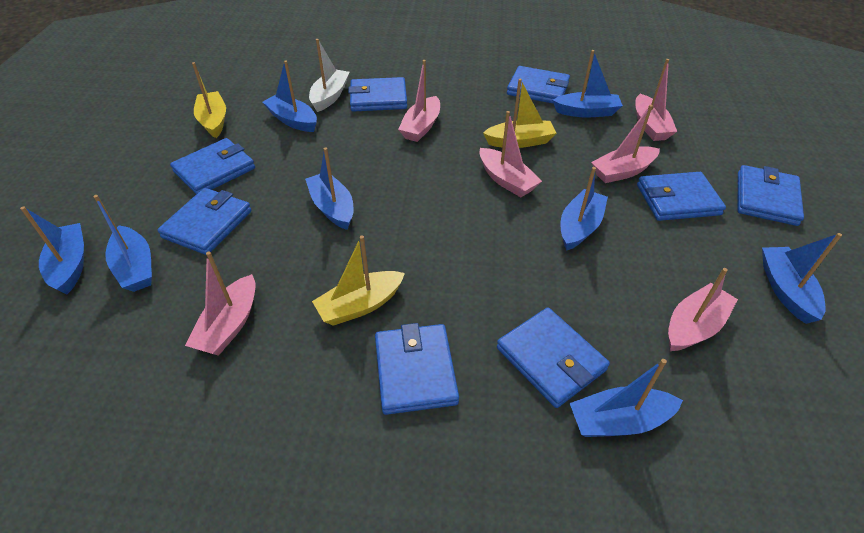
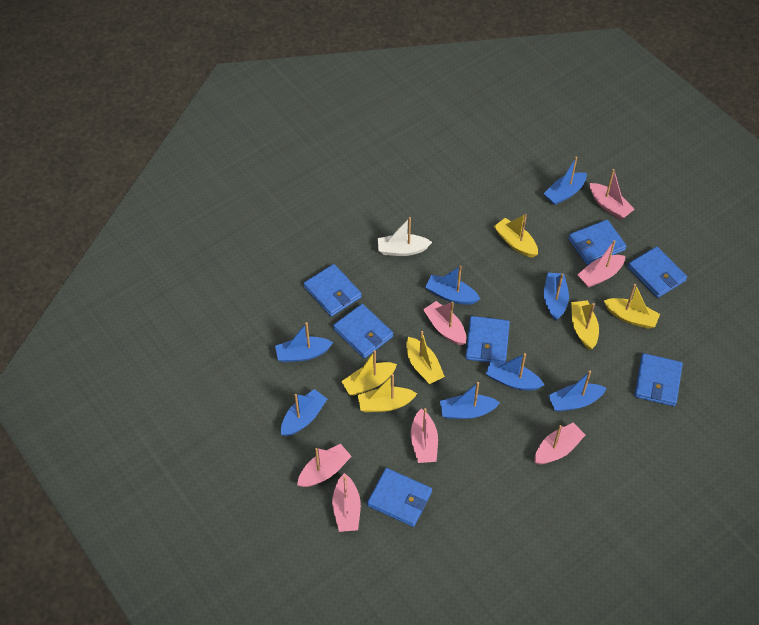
blue wallet: 8 -> 7
pink boat: 6 -> 7
yellow boat: 3 -> 6

